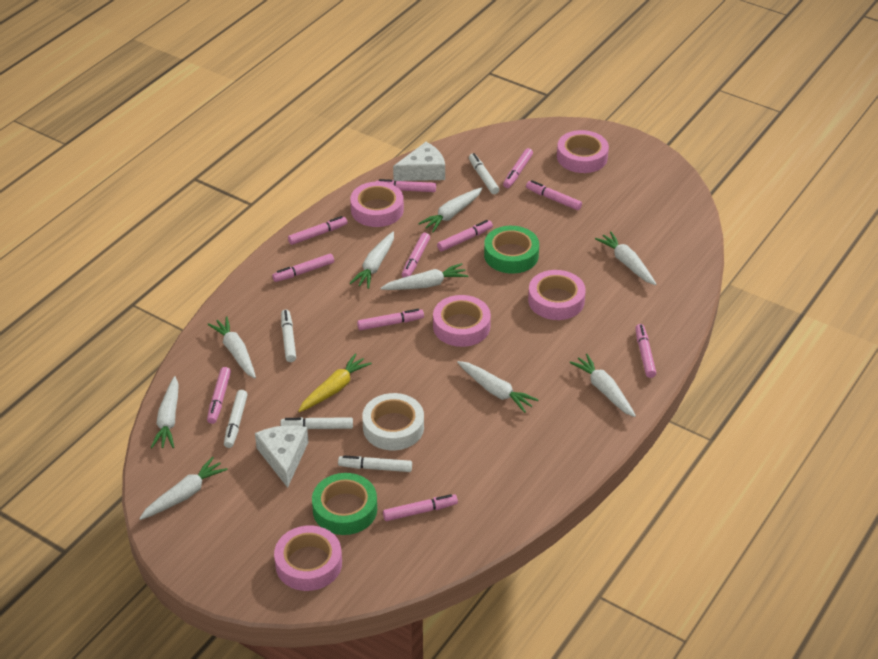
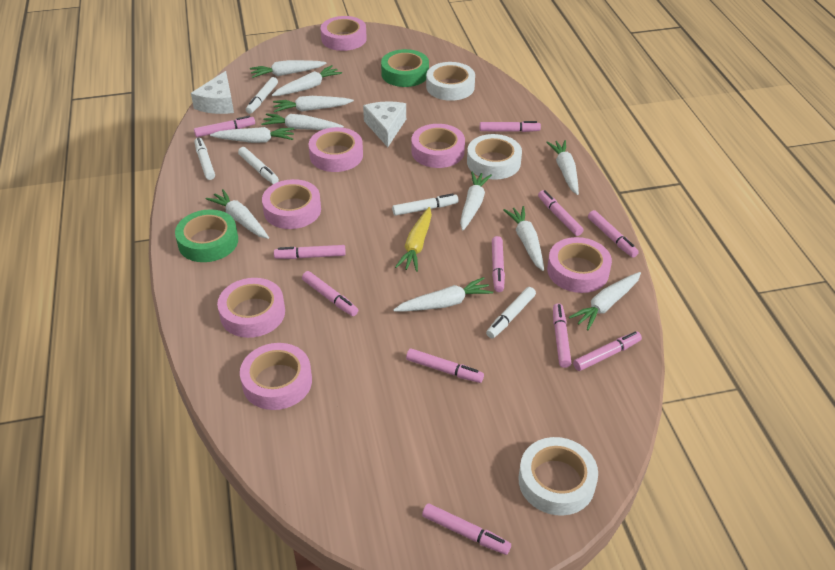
pink tape: 5 -> 7
white carrot: 9 -> 11
white tape: 1 -> 3

